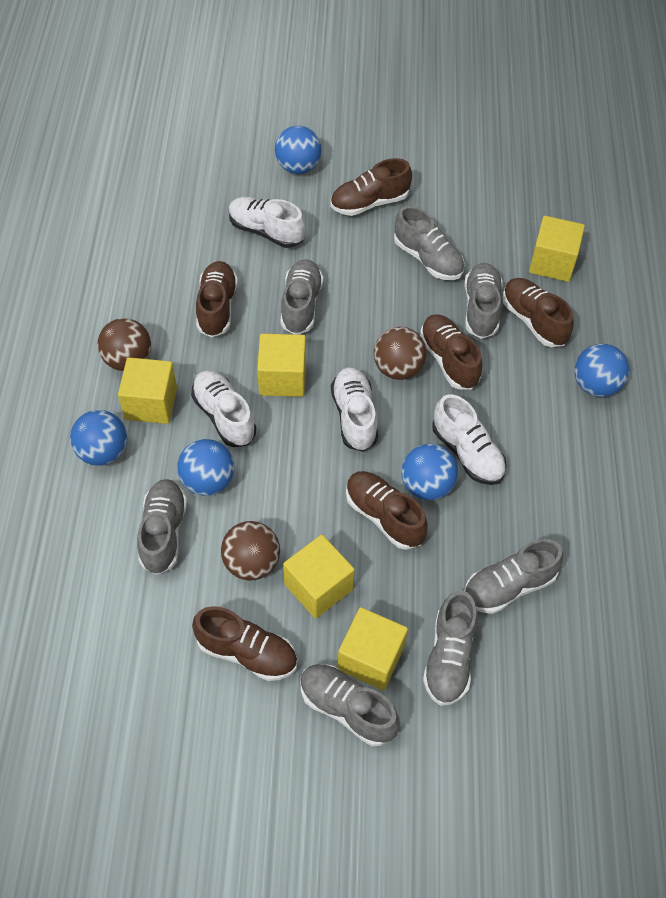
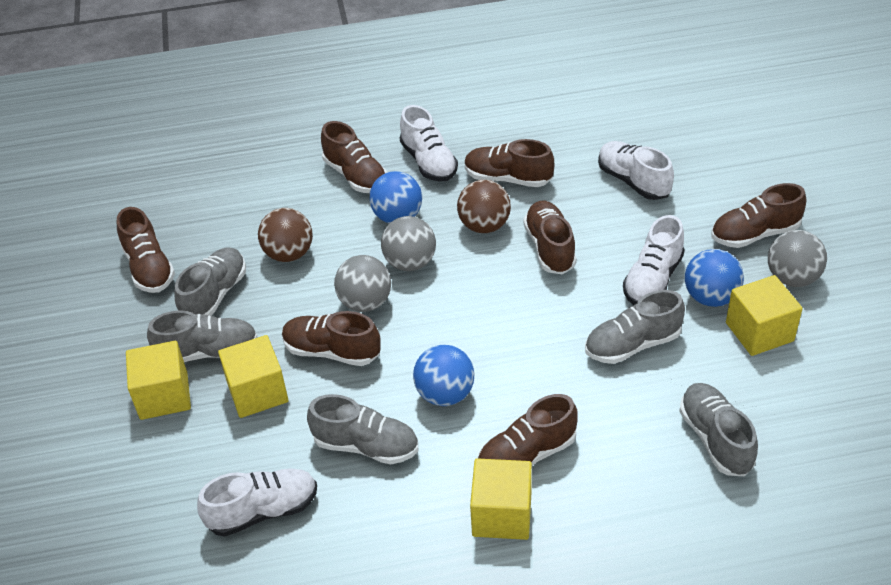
blue ball: 5 -> 3
brown ball: 3 -> 2
brown shoe: 6 -> 7
grey ball: 0 -> 3
grey shoe: 7 -> 5
yellow cube: 5 -> 4

